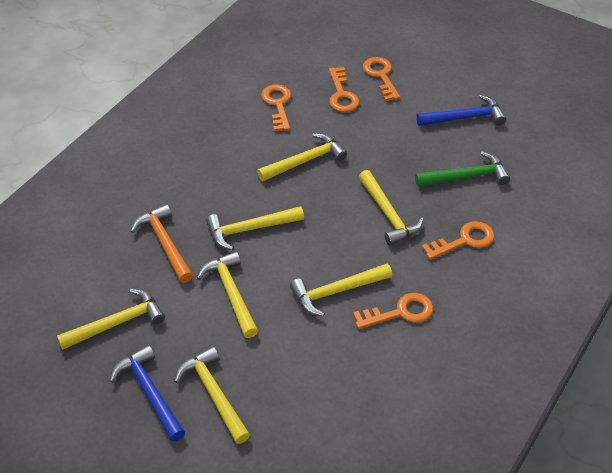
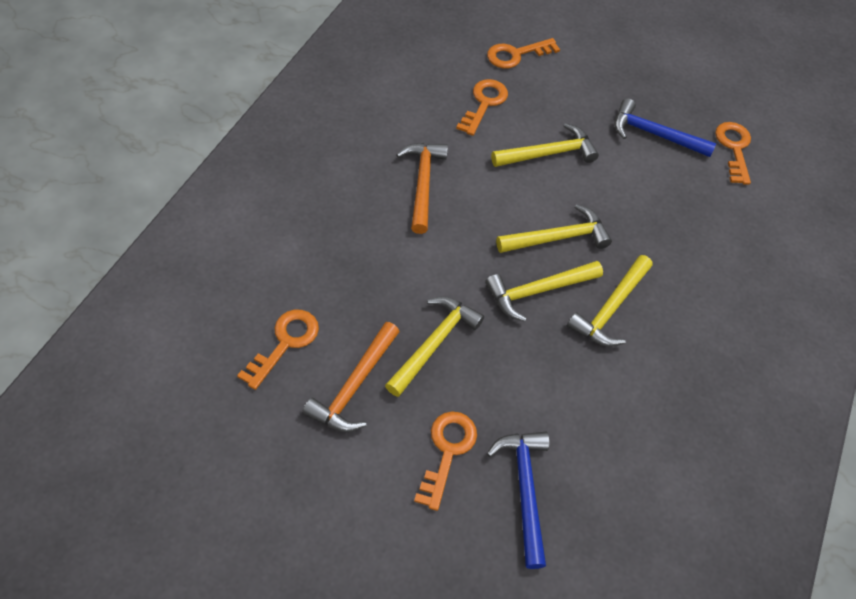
green hammer: 1 -> 0
orange hammer: 1 -> 2
yellow hammer: 7 -> 5

